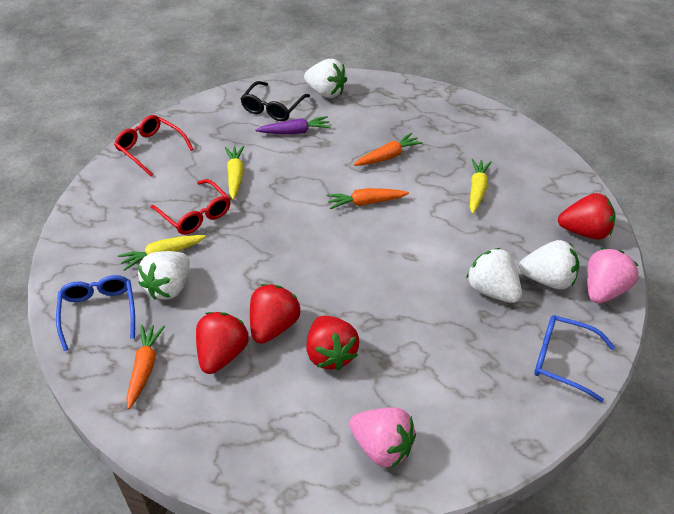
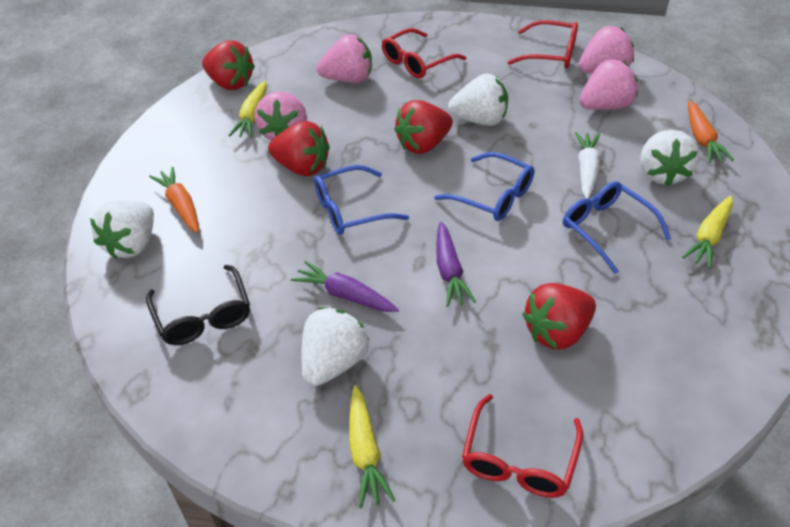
blue glasses: 2 -> 3
orange carrot: 3 -> 2
pink strawberry: 2 -> 4
purple carrot: 1 -> 2
red glasses: 2 -> 3
white carrot: 0 -> 1

